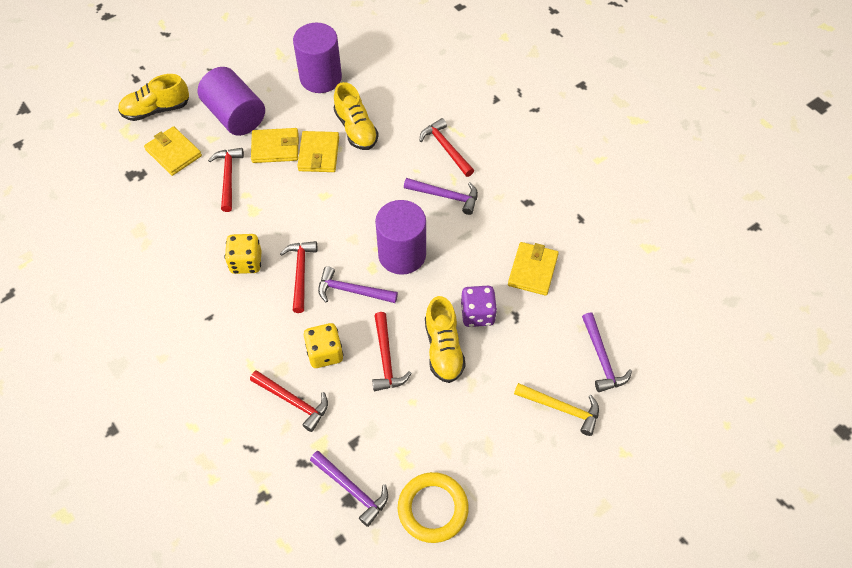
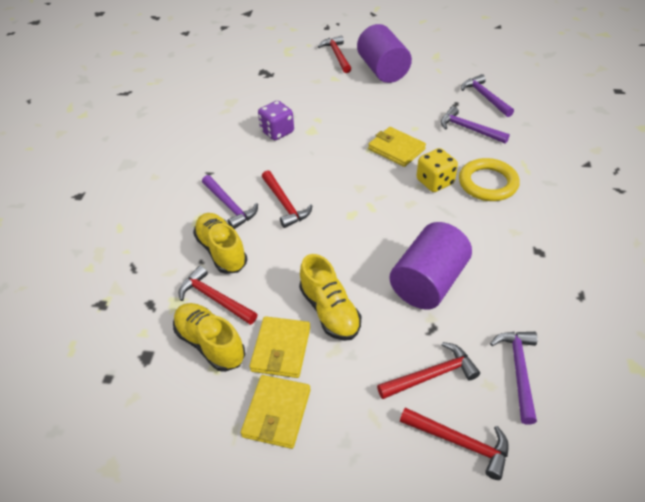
purple cylinder: 3 -> 2
yellow dice: 2 -> 1
yellow hammer: 1 -> 0
yellow wallet: 4 -> 3

